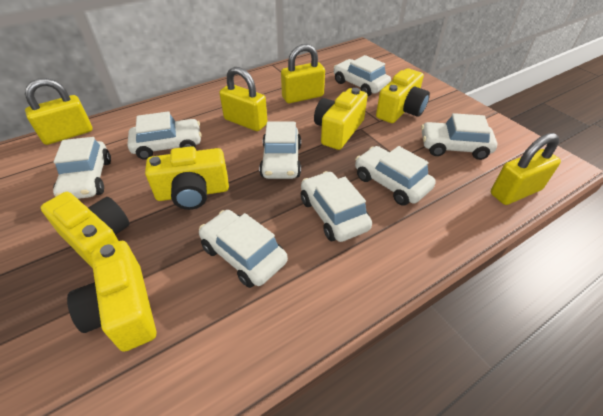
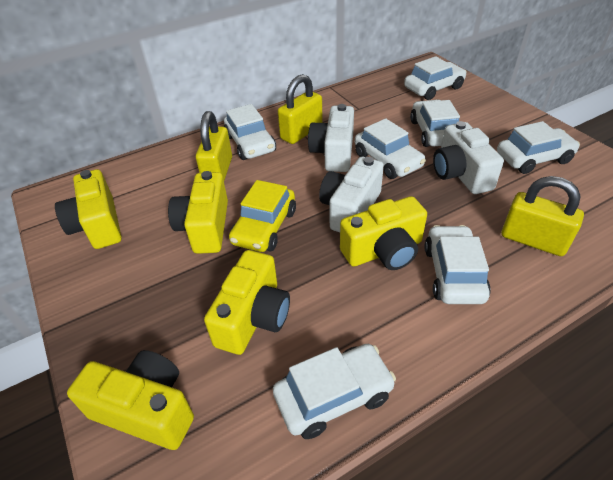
white camera: 0 -> 3
white car: 8 -> 7
yellow car: 0 -> 1
yellow padlock: 4 -> 3

